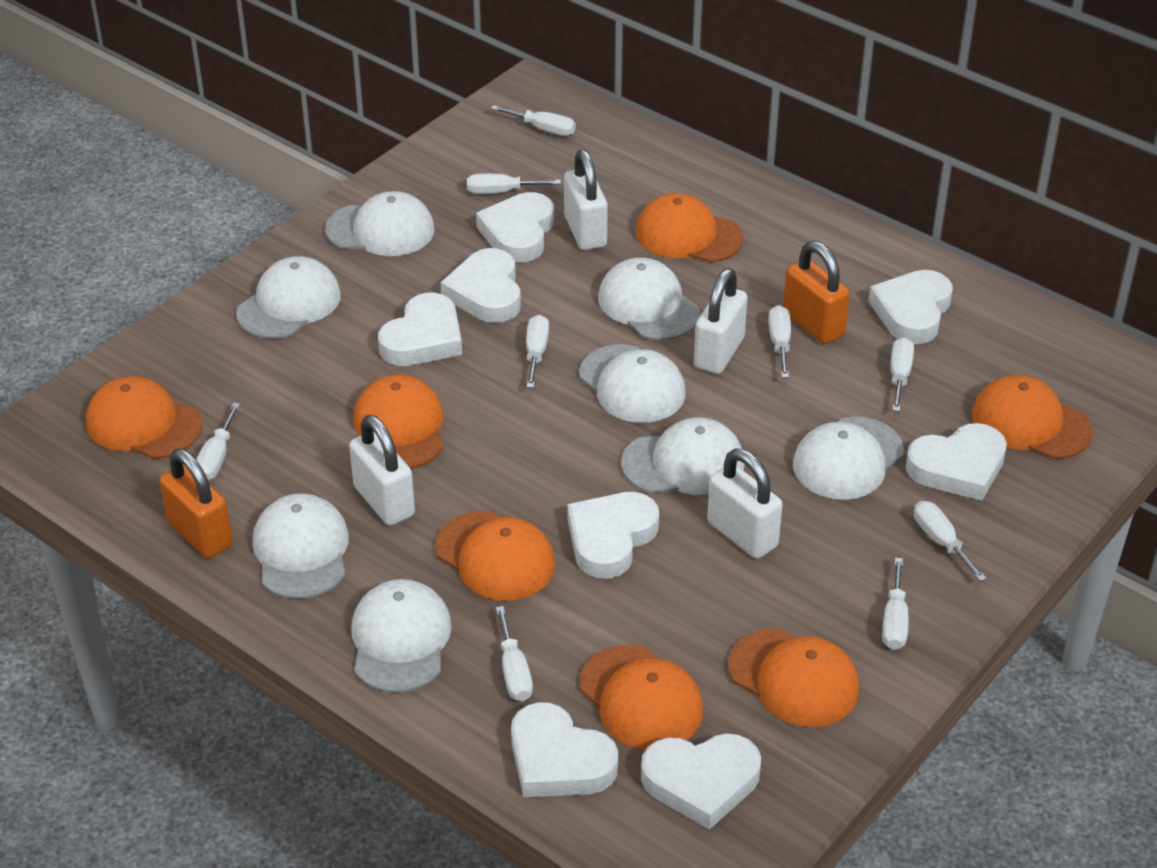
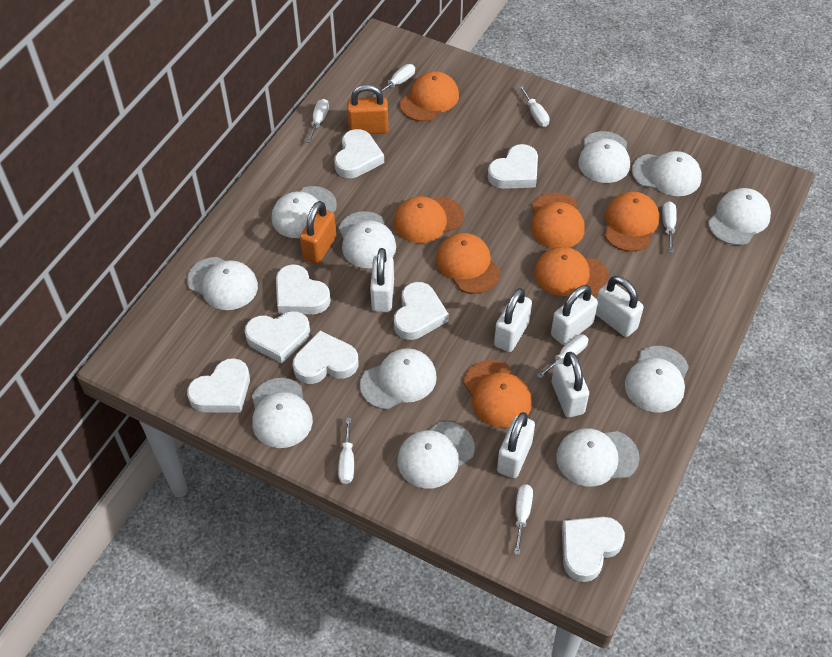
white cap: 8 -> 11
white padlock: 4 -> 6
white screwdriver: 9 -> 7

